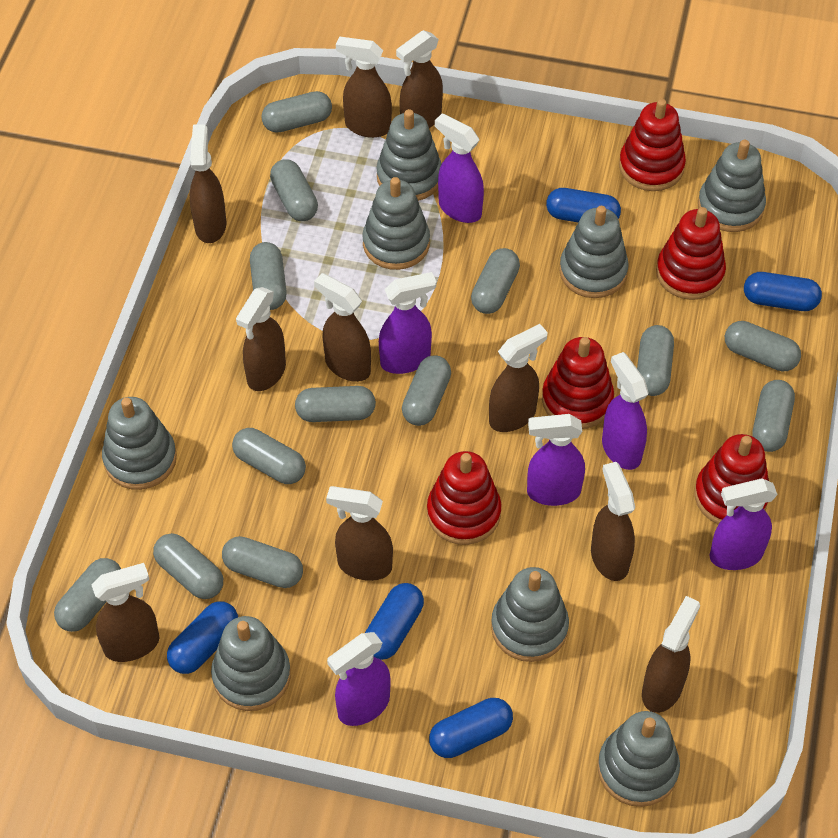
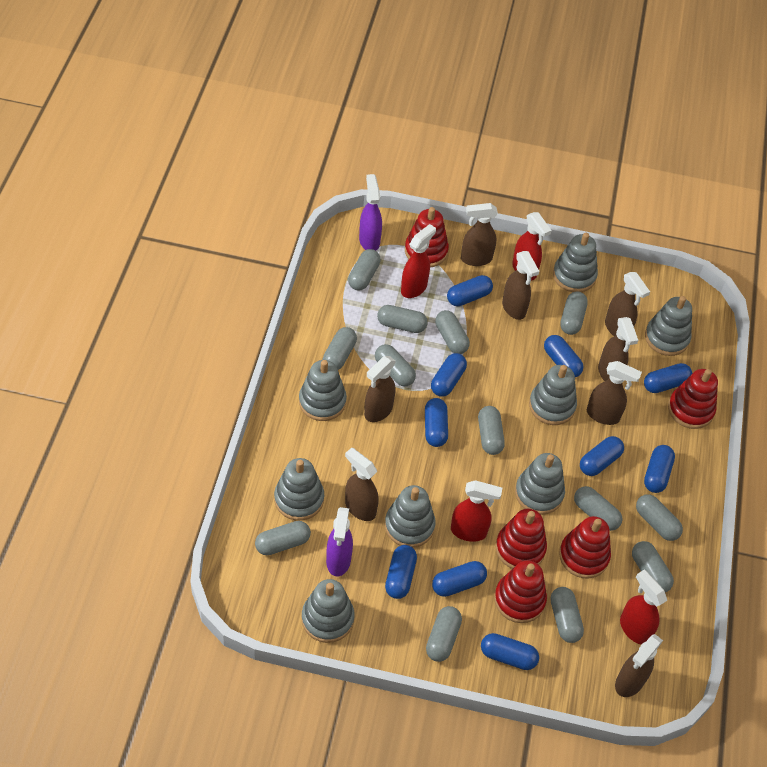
blue capsule: 5 -> 10
brown spray bottle: 10 -> 8
purple spray bottle: 6 -> 2
red spray bottle: 0 -> 4

